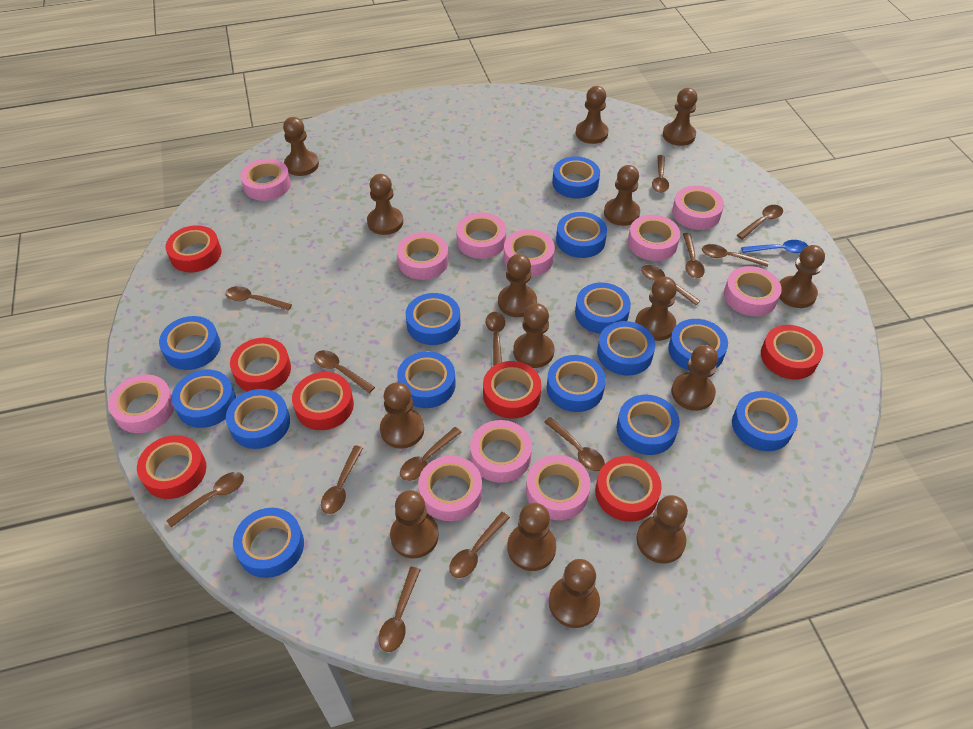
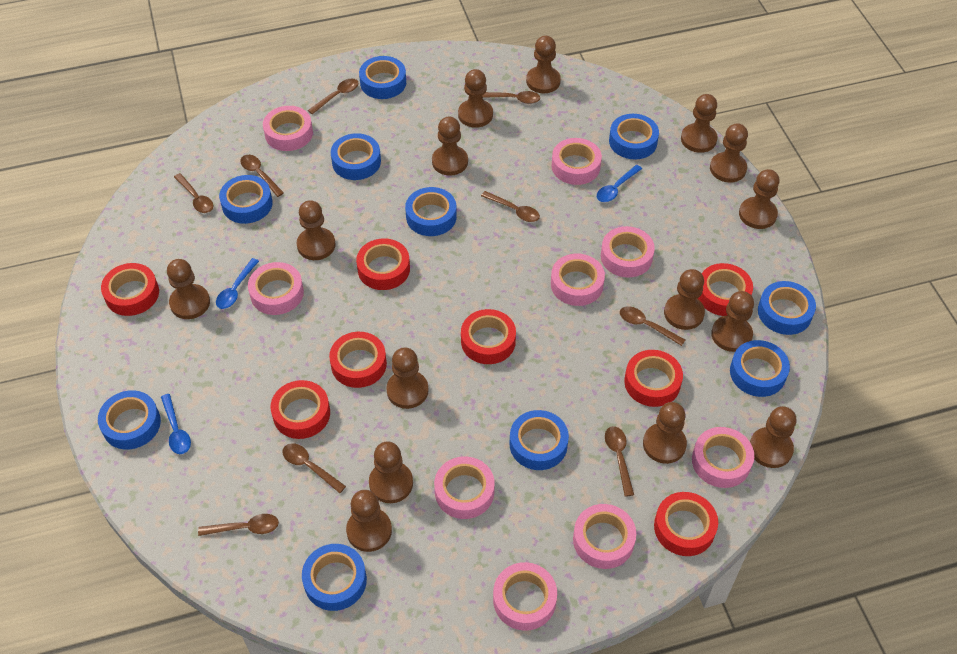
blue spoon: 1 -> 3
blue tape: 14 -> 10
brown spoon: 14 -> 9
pink tape: 11 -> 9
red tape: 7 -> 8

